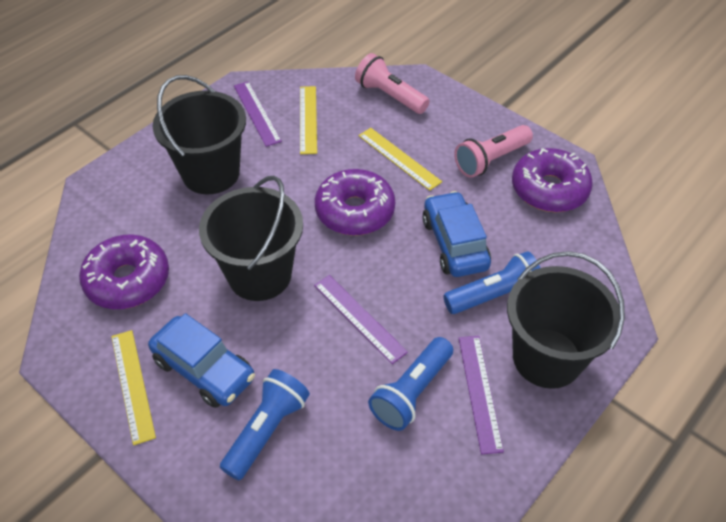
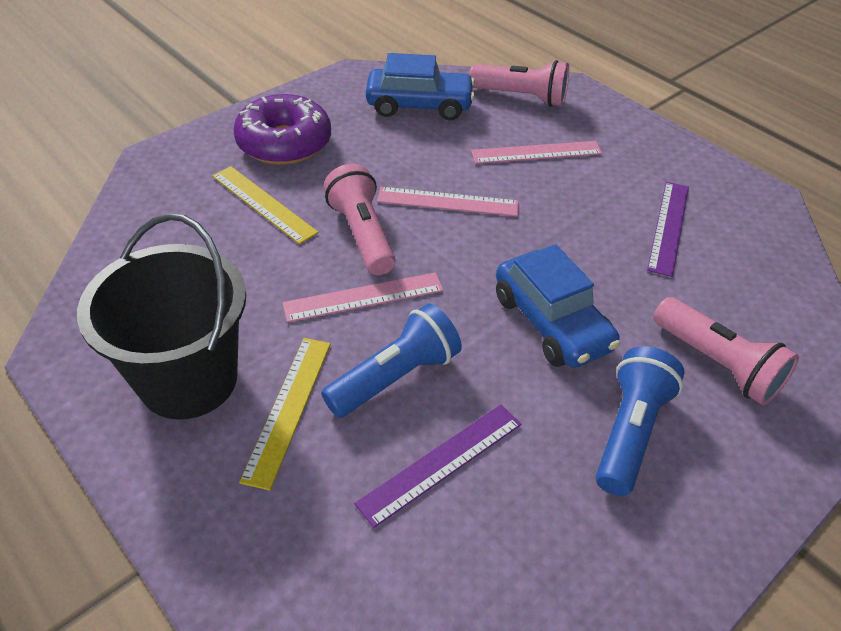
black bucket: 3 -> 1
blue flashlight: 3 -> 2
pink flashlight: 2 -> 3
pink ruler: 0 -> 3
purple donut: 3 -> 1
purple ruler: 3 -> 2
yellow ruler: 3 -> 2

